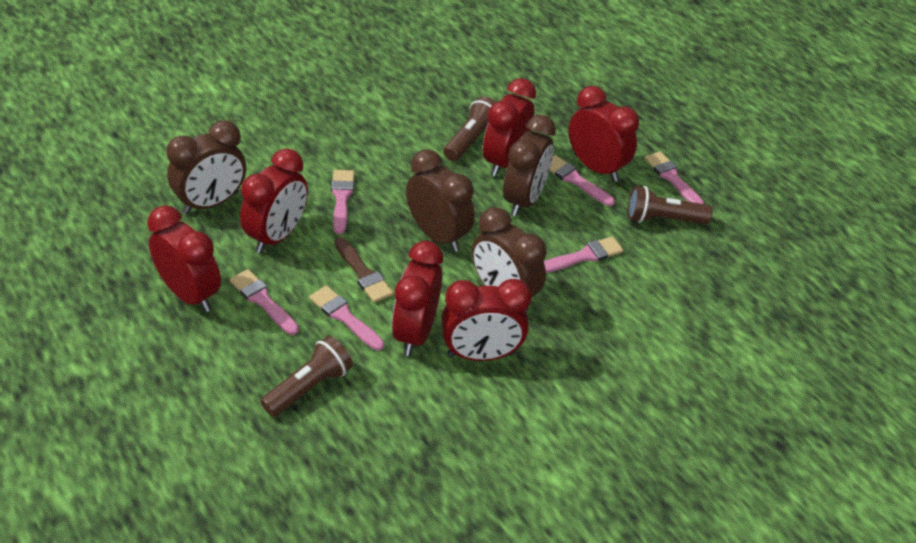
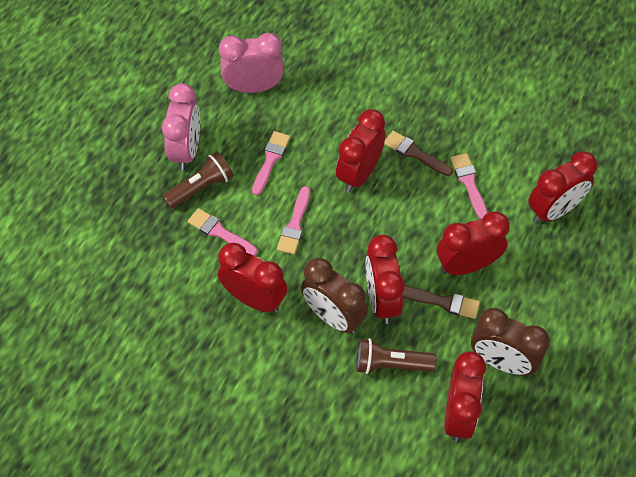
brown brush: 1 -> 2
brown clock: 4 -> 2
brown flashlight: 3 -> 2
pink brush: 6 -> 4
pink clock: 0 -> 2

